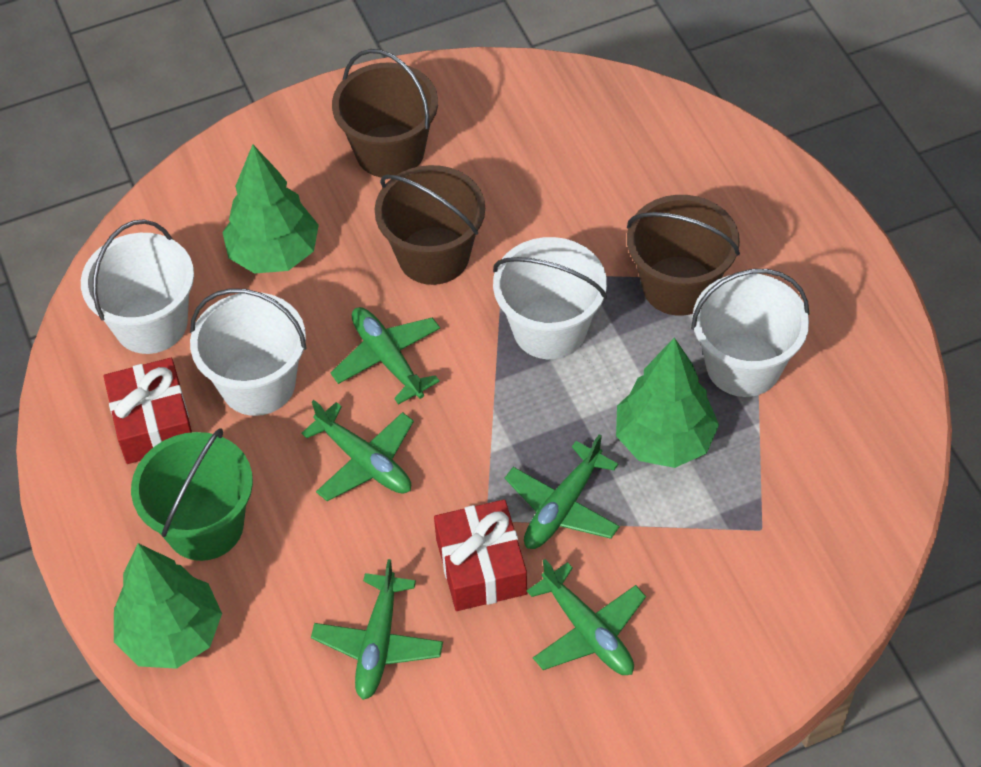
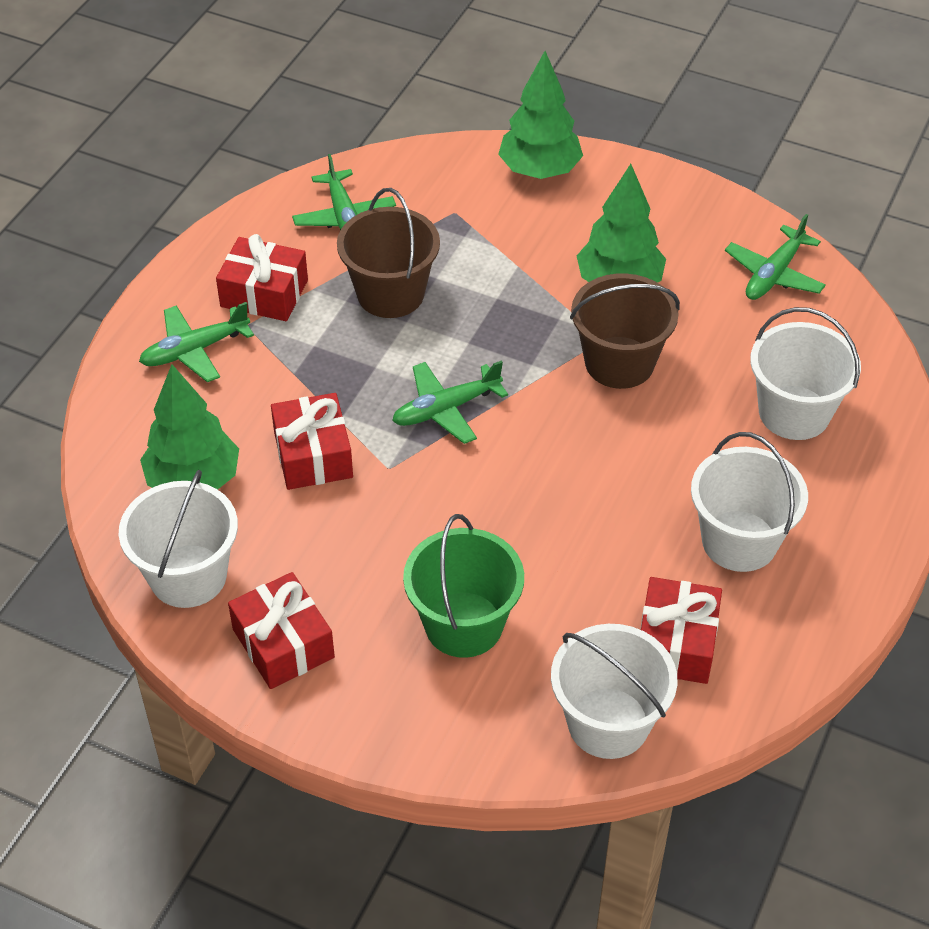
brown bucket: 3 -> 2
green plane: 5 -> 4
red gift: 2 -> 4

